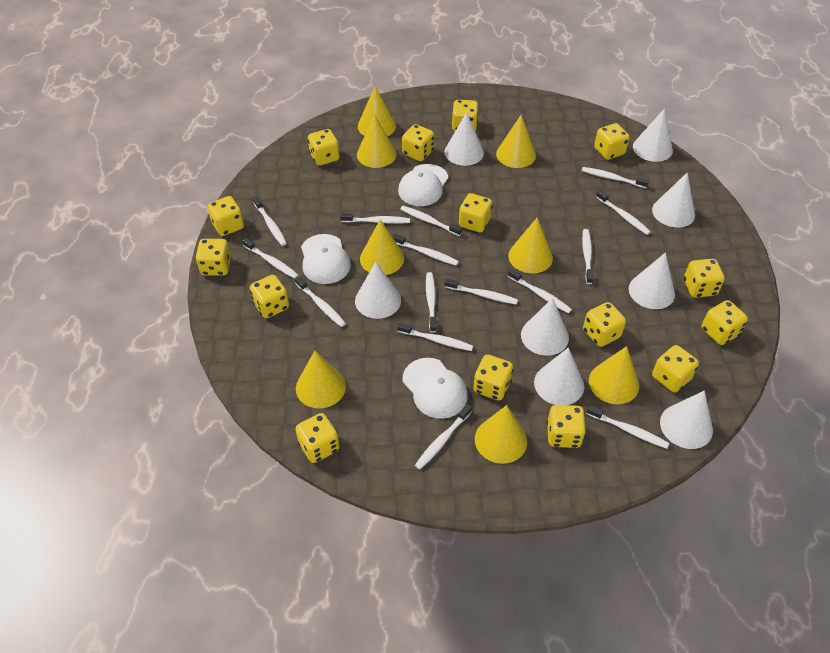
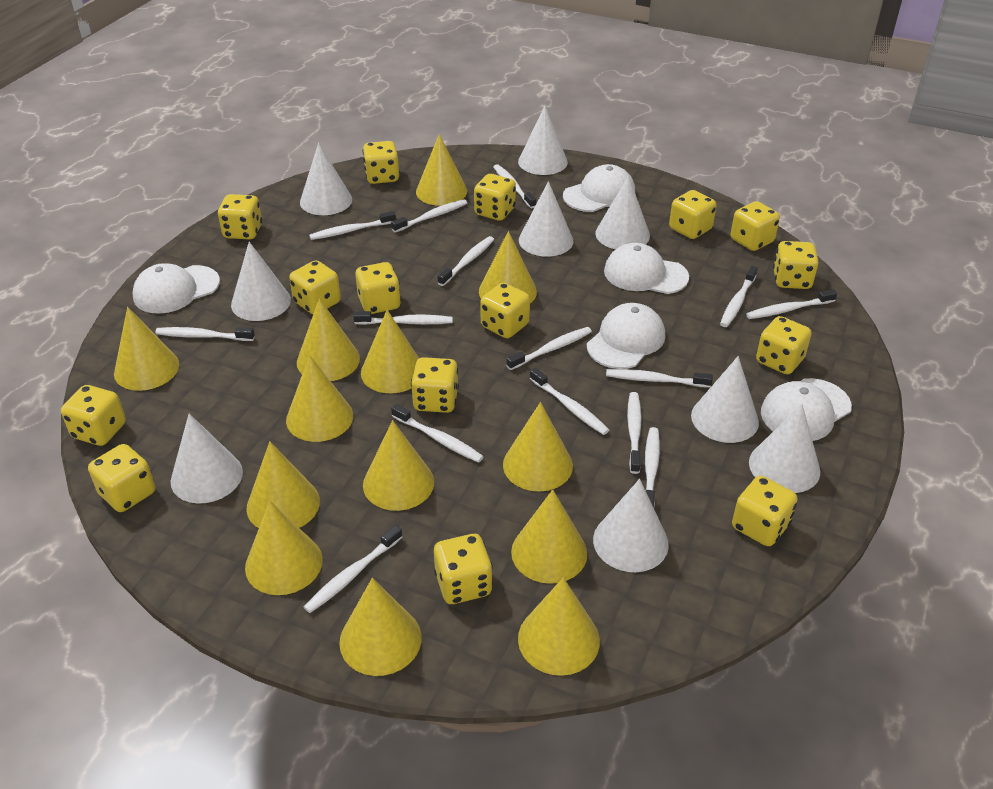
white cap: 3 -> 5
white cone: 8 -> 9
yellow cone: 8 -> 13

